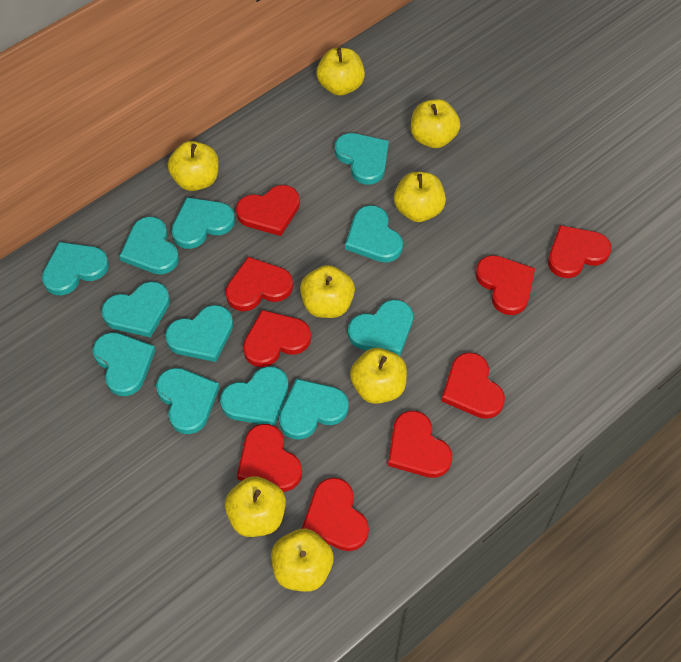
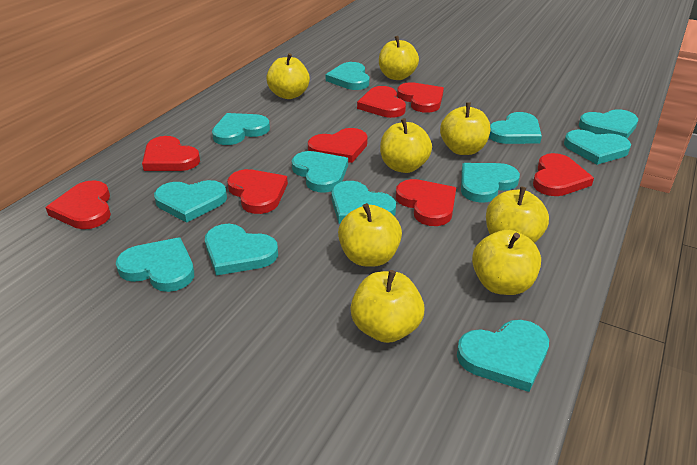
red heart: 9 -> 8

